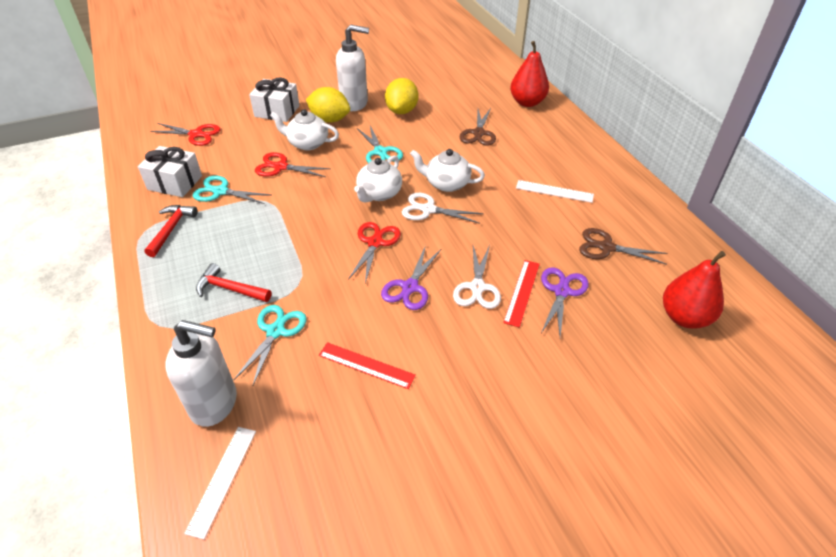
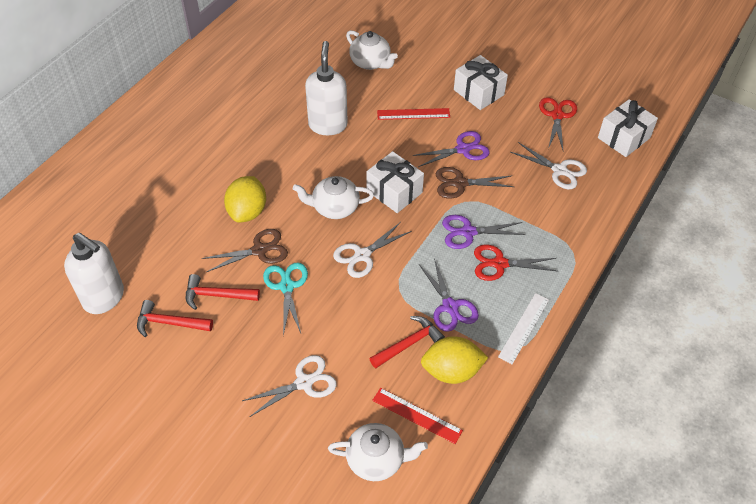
purple scissors: 2 -> 3
red hammer: 2 -> 3
red pear: 2 -> 0
red scissors: 3 -> 2
turquoise scissors: 3 -> 1
white gift: 2 -> 3
white ruler: 2 -> 1
white scissors: 2 -> 3

